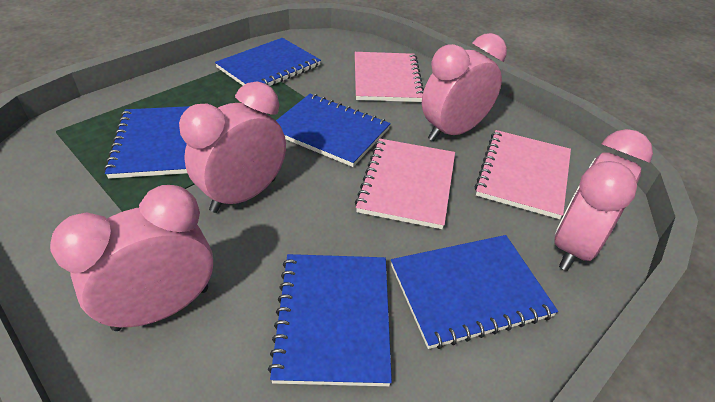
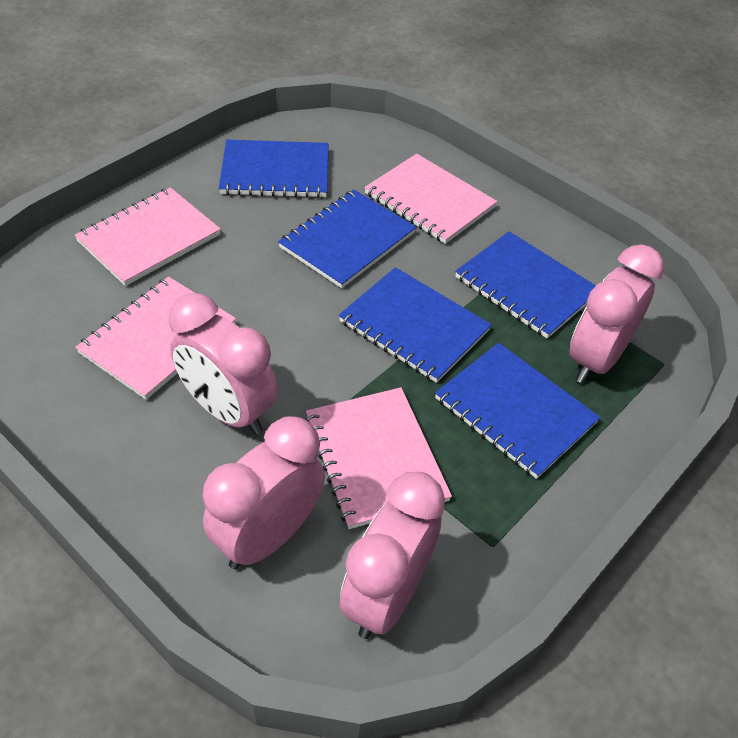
pink notebook: 3 -> 4

